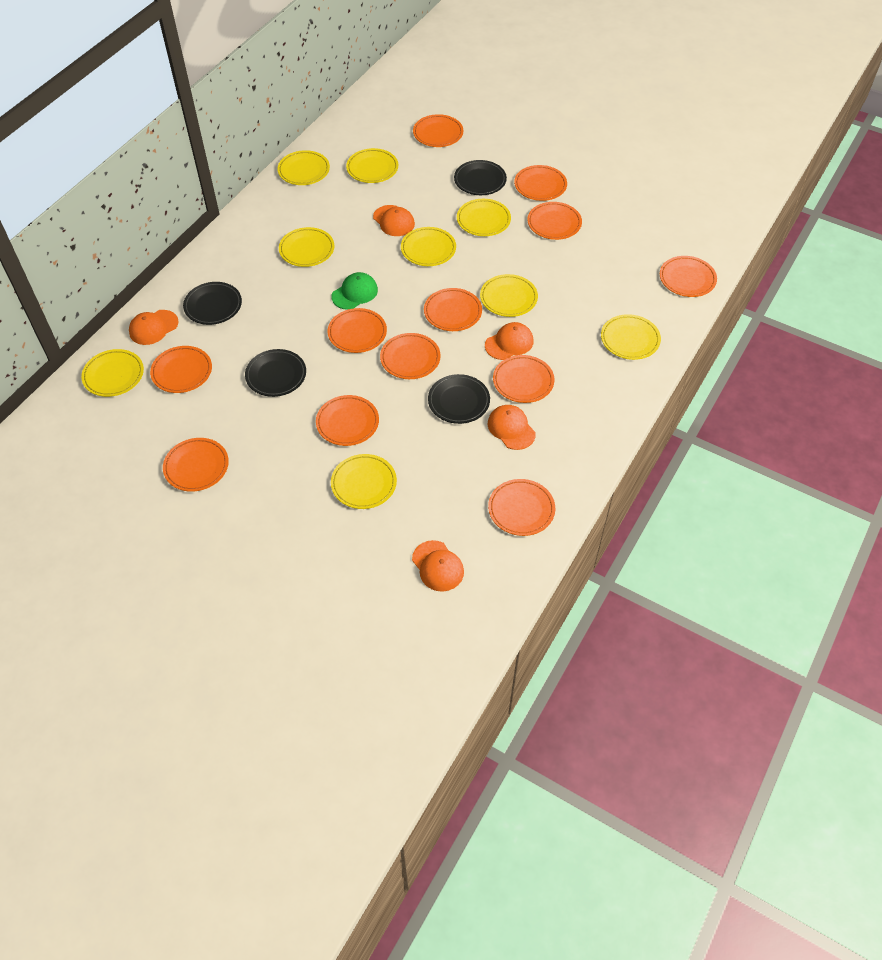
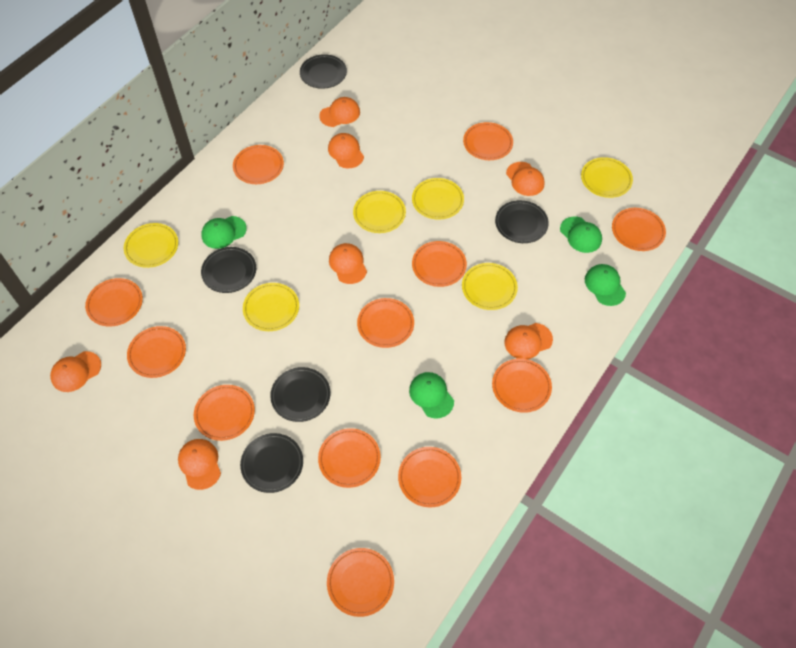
black plate: 4 -> 5
green cap: 1 -> 4
orange cap: 5 -> 7
yellow plate: 9 -> 6

